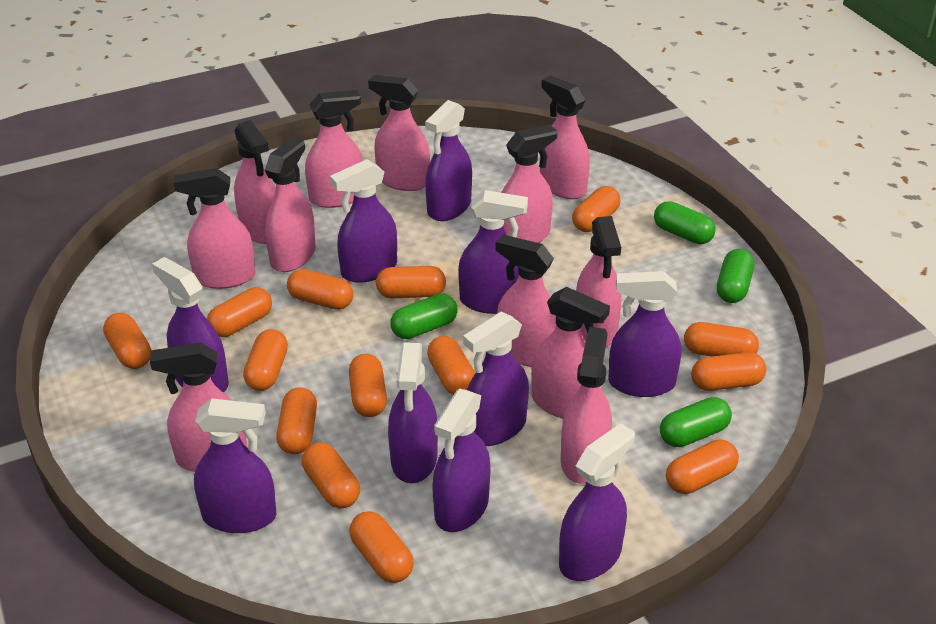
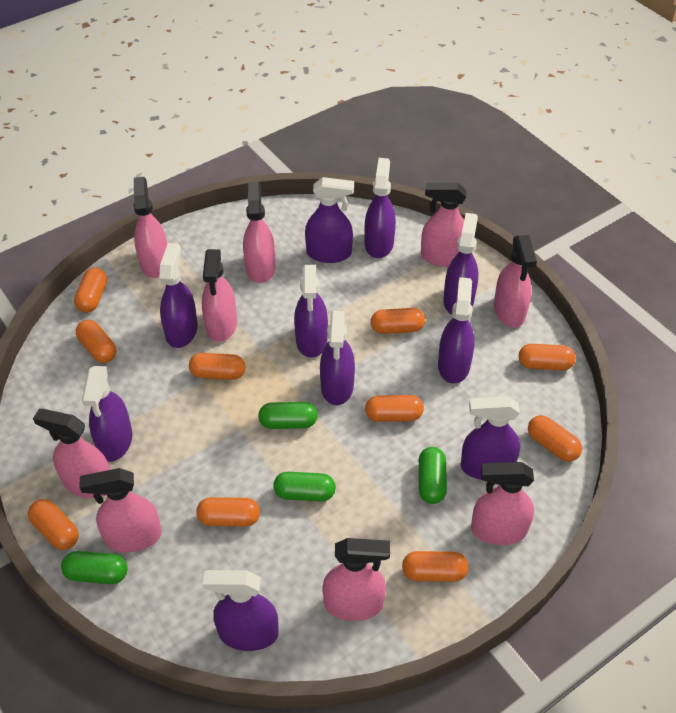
orange capsule: 14 -> 10
pink spray bottle: 12 -> 9

